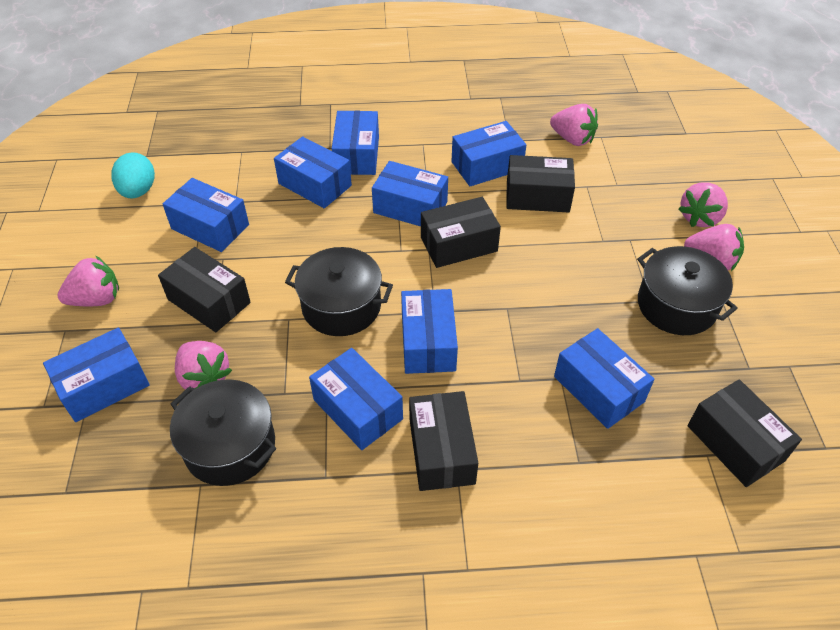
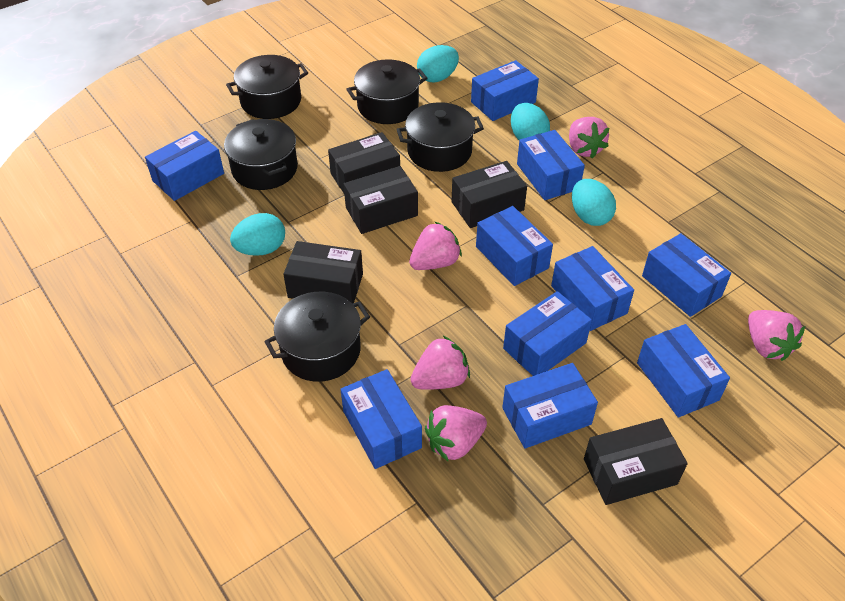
black pot: 3 -> 5
blue box: 9 -> 10
turquoise egg: 1 -> 4

